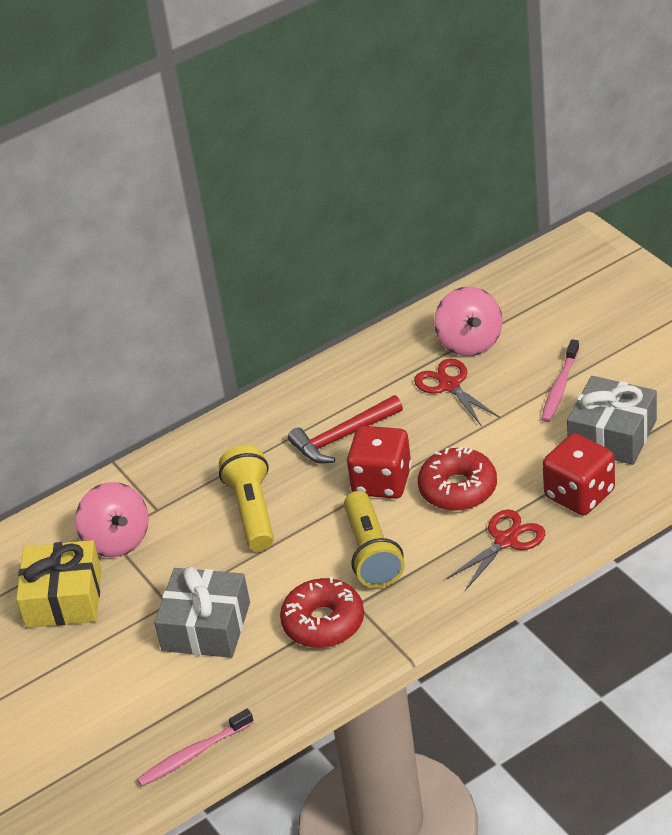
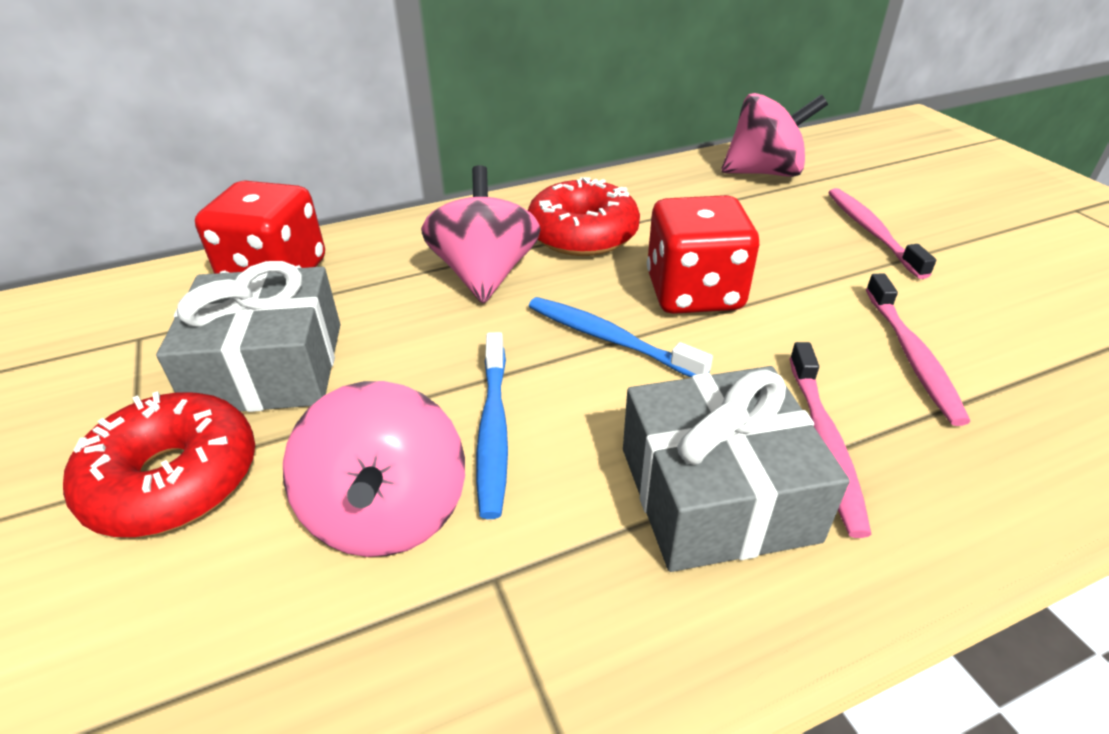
blue toothbrush: 0 -> 2
pink spinning top: 2 -> 3
pink toothbrush: 2 -> 3
red hammer: 1 -> 0
red scissors: 2 -> 0
yellow flashlight: 2 -> 0
yellow gift: 1 -> 0

